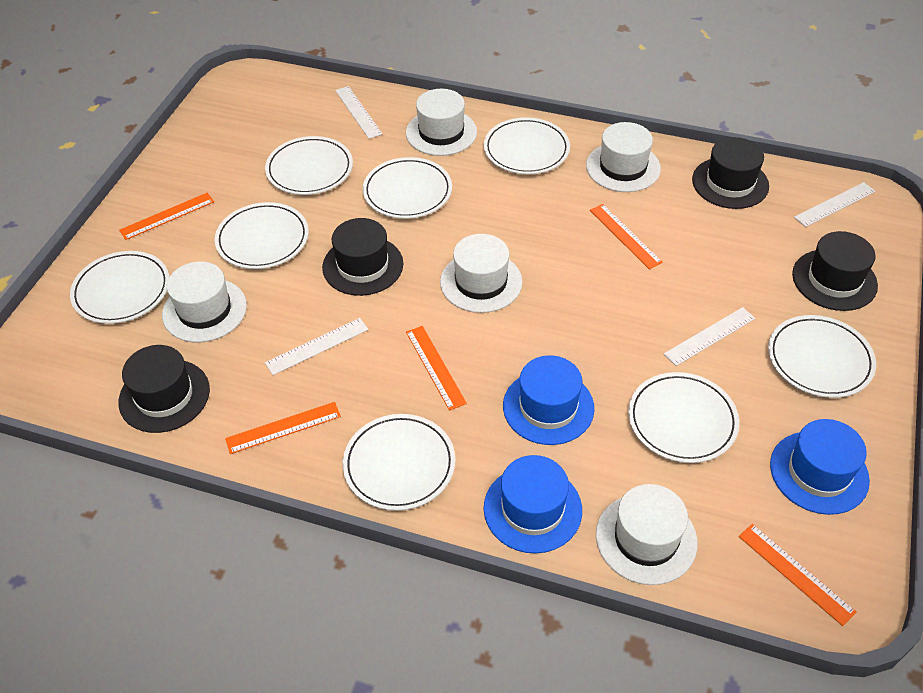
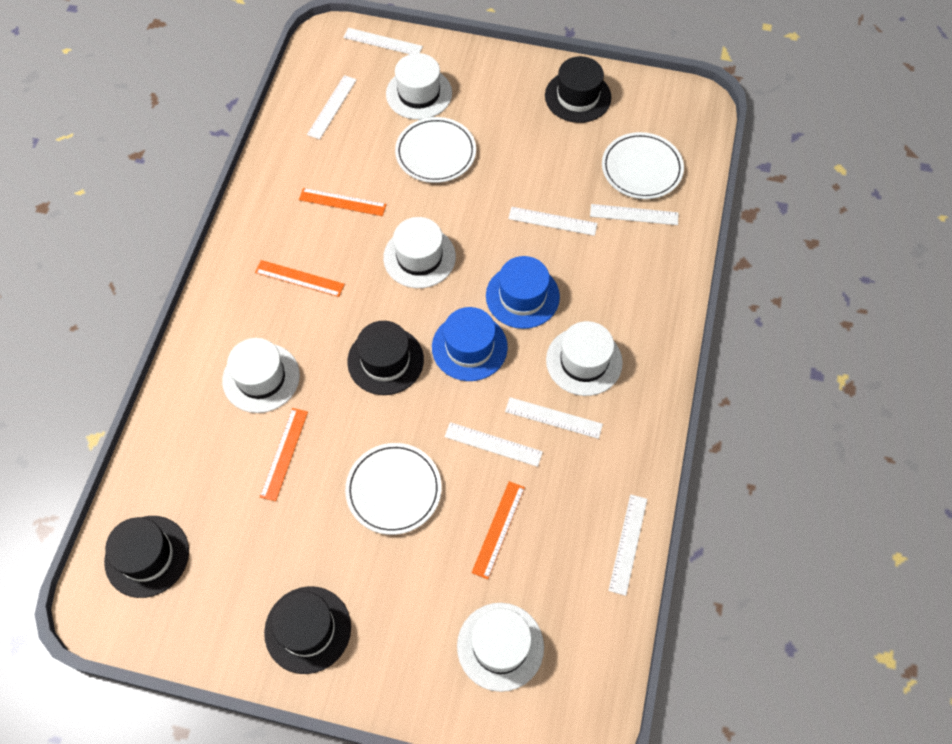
blue hat: 3 -> 2
orange ruler: 5 -> 4
white plate: 8 -> 3
white ruler: 4 -> 7

